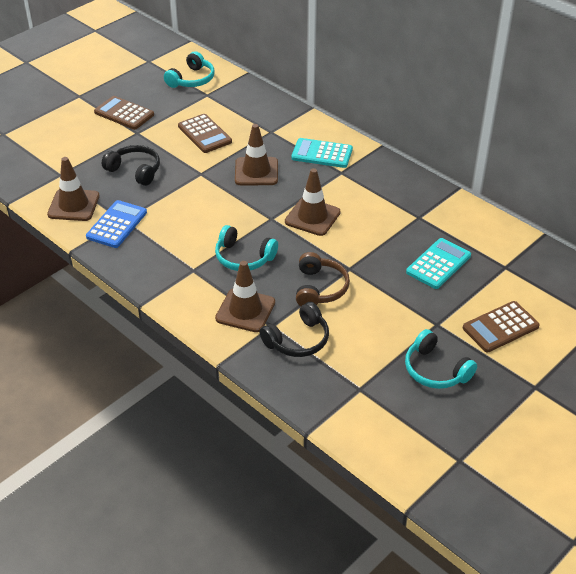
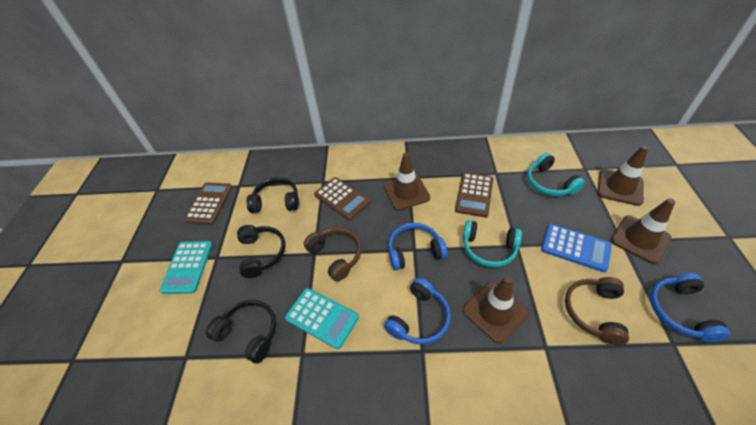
black headphones: 2 -> 3
blue headphones: 0 -> 3
brown headphones: 1 -> 2
turquoise headphones: 3 -> 2

